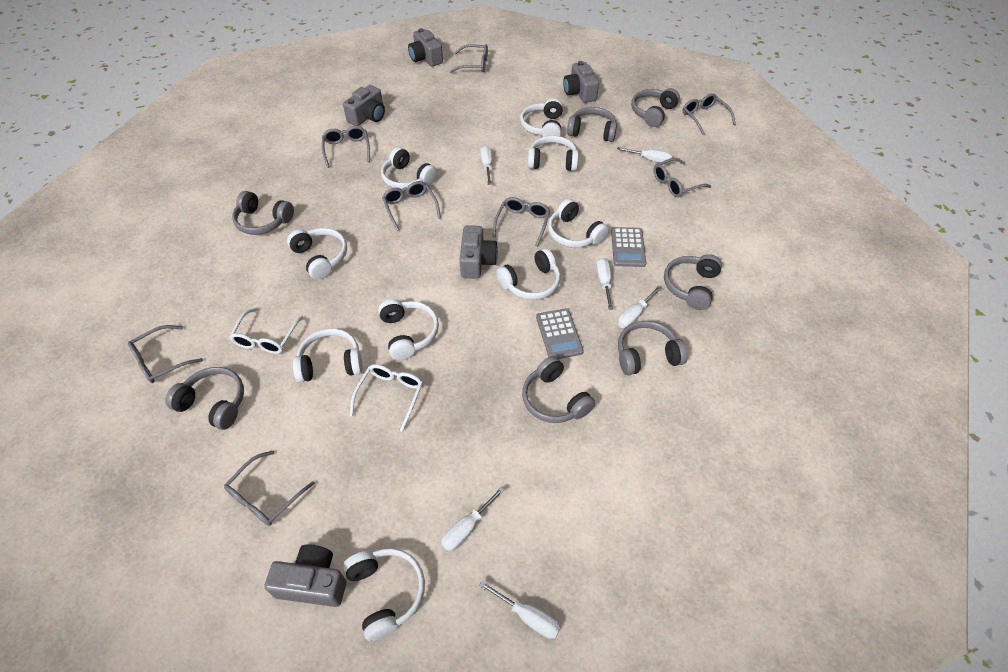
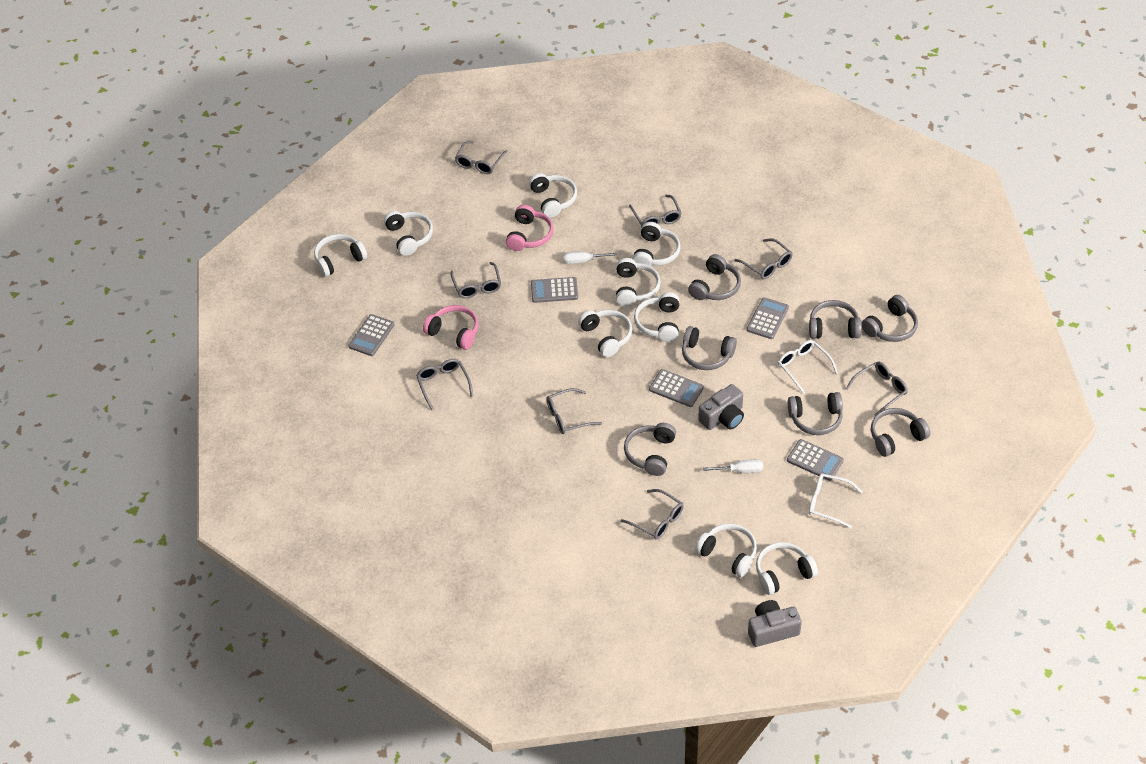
grey calculator: 2 -> 5
grey camera: 5 -> 2
pink headphones: 0 -> 2
white screwdriver: 6 -> 2

